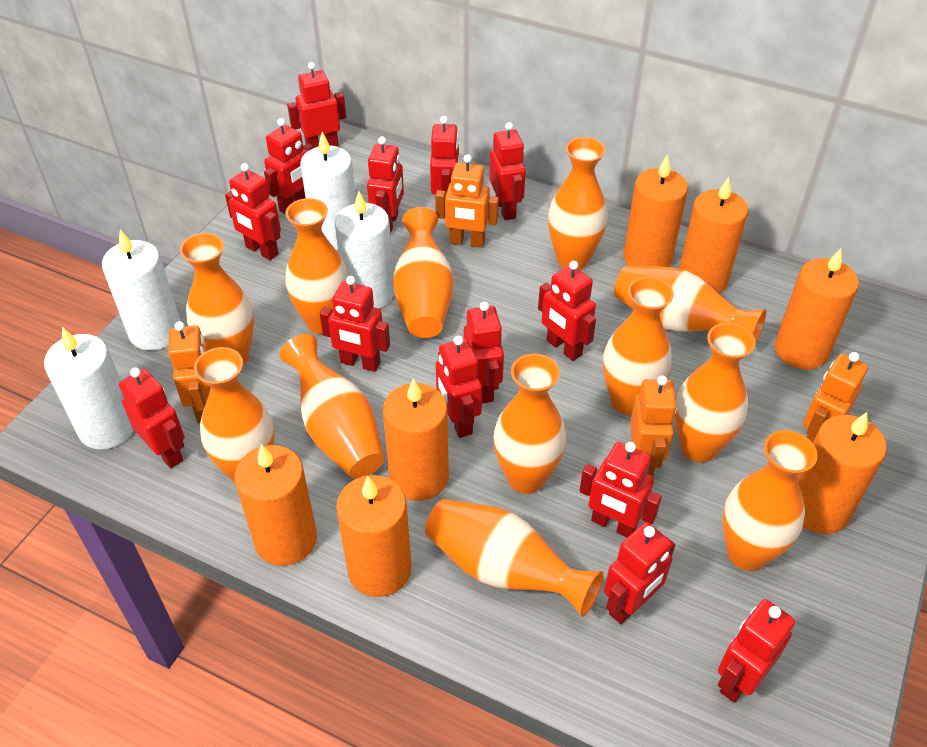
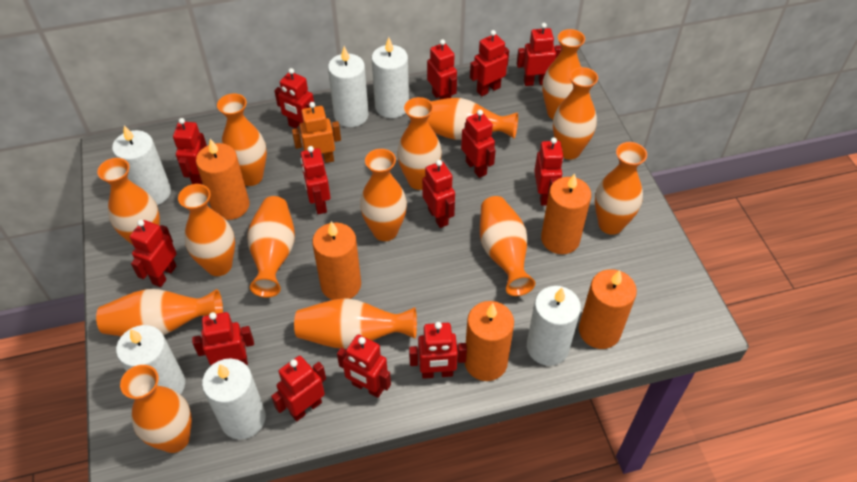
orange candle: 7 -> 5
orange robot: 4 -> 1
orange vase: 12 -> 14
white candle: 4 -> 6

